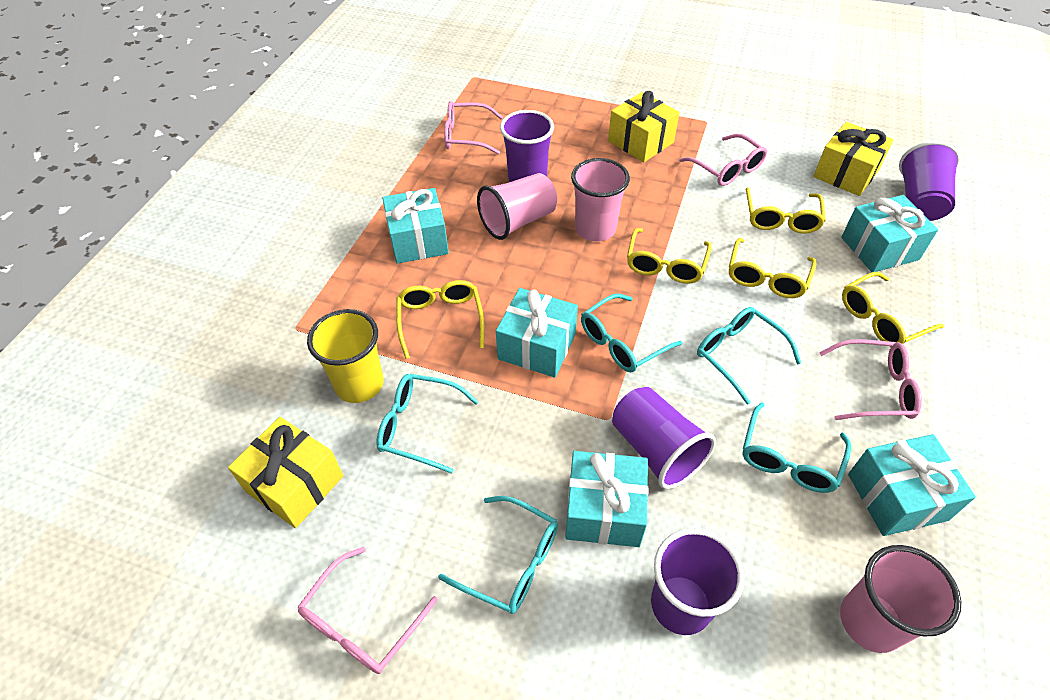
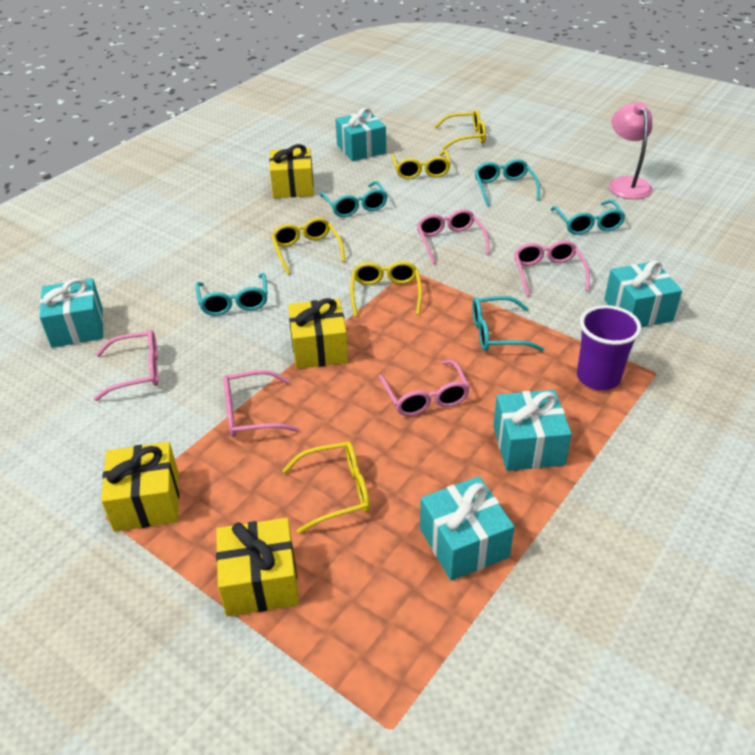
pink cup: 3 -> 0
pink glasses: 4 -> 5
pink lamp: 0 -> 1
purple cup: 4 -> 1
yellow cup: 1 -> 0
yellow gift: 3 -> 4

